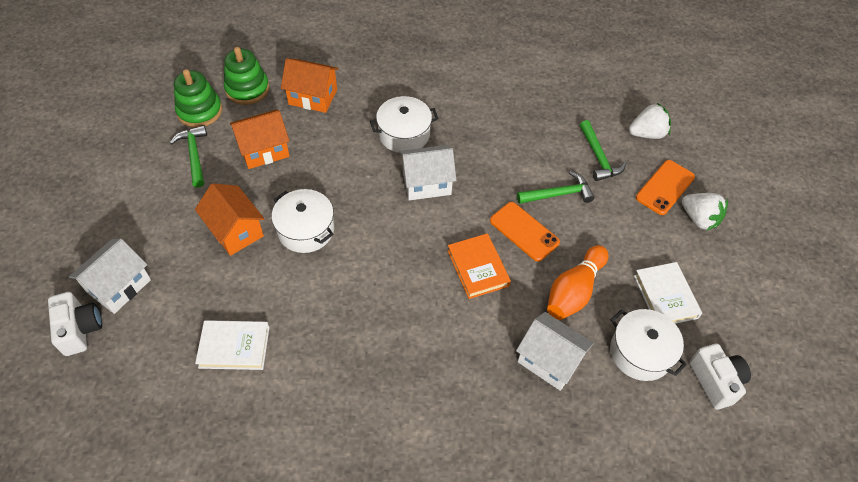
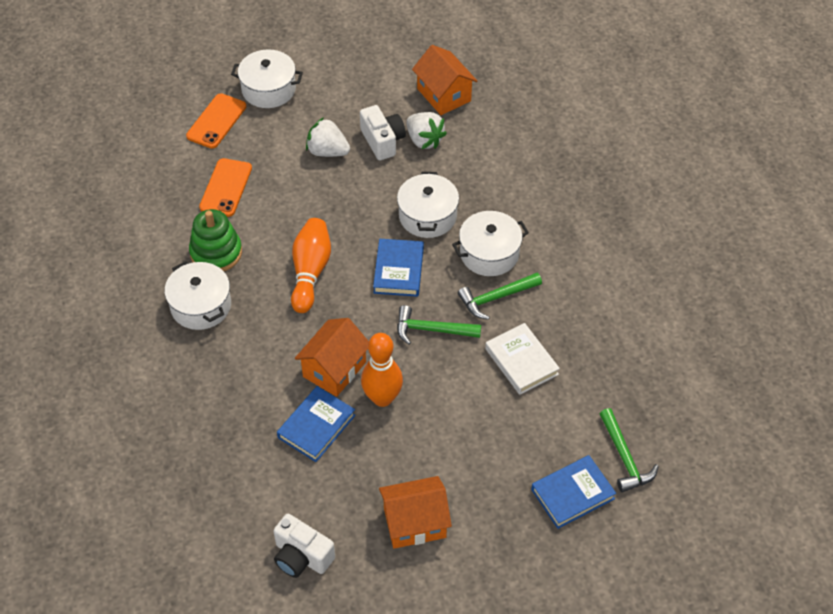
blue book: 0 -> 3
green stacking toy: 2 -> 1
orange book: 1 -> 0
orange bowling pin: 1 -> 2
white book: 2 -> 1
white house: 3 -> 0
white pot: 3 -> 4

